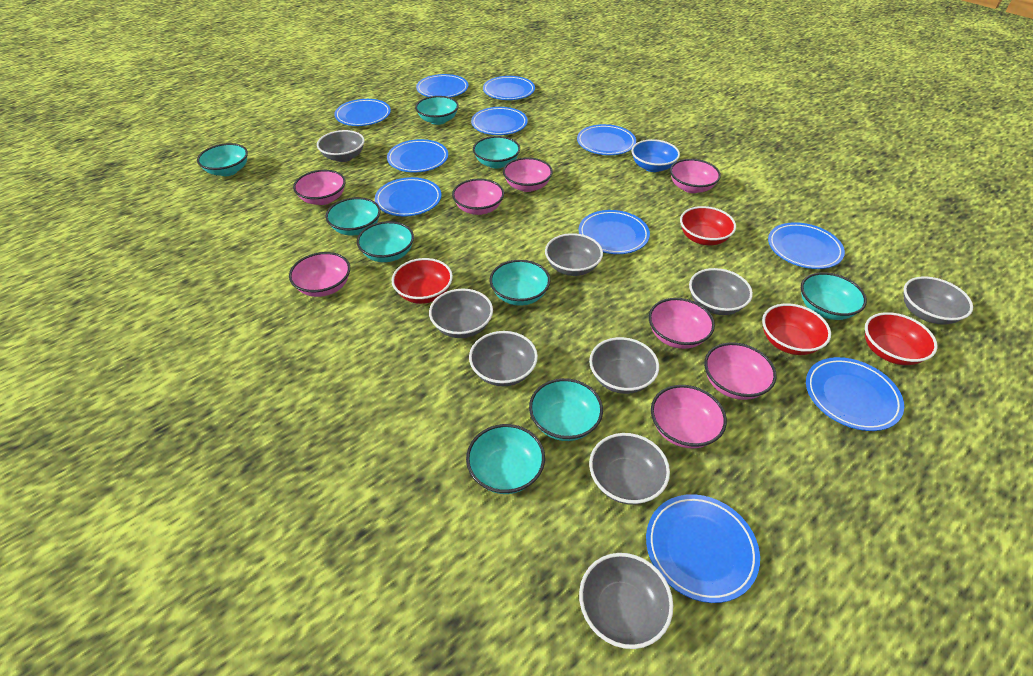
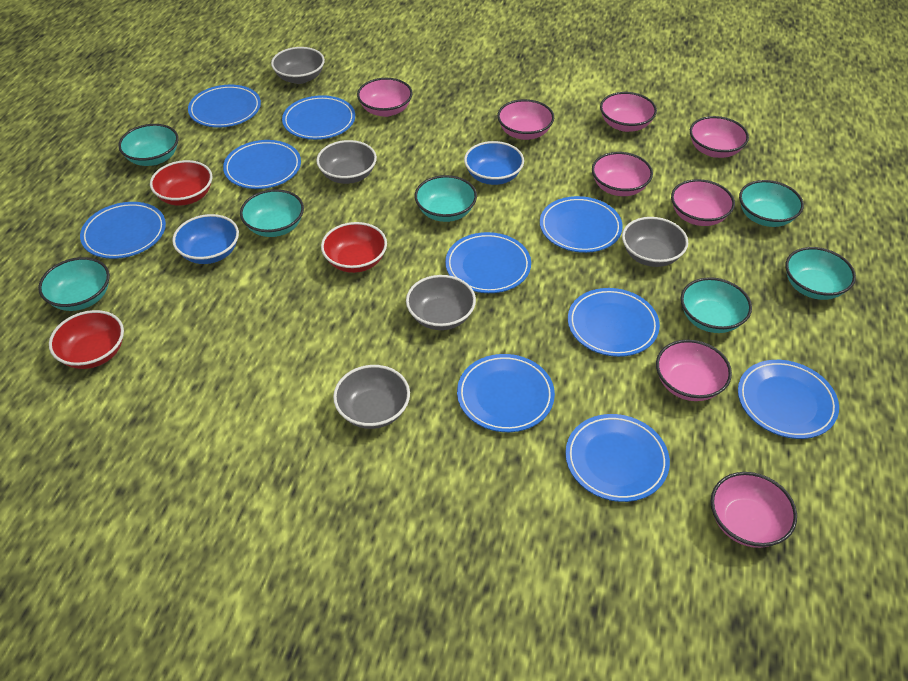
blue bowl: 1 -> 2
blue plate: 11 -> 10
grey bowl: 9 -> 5
red bowl: 4 -> 3
turquoise bowl: 9 -> 7

